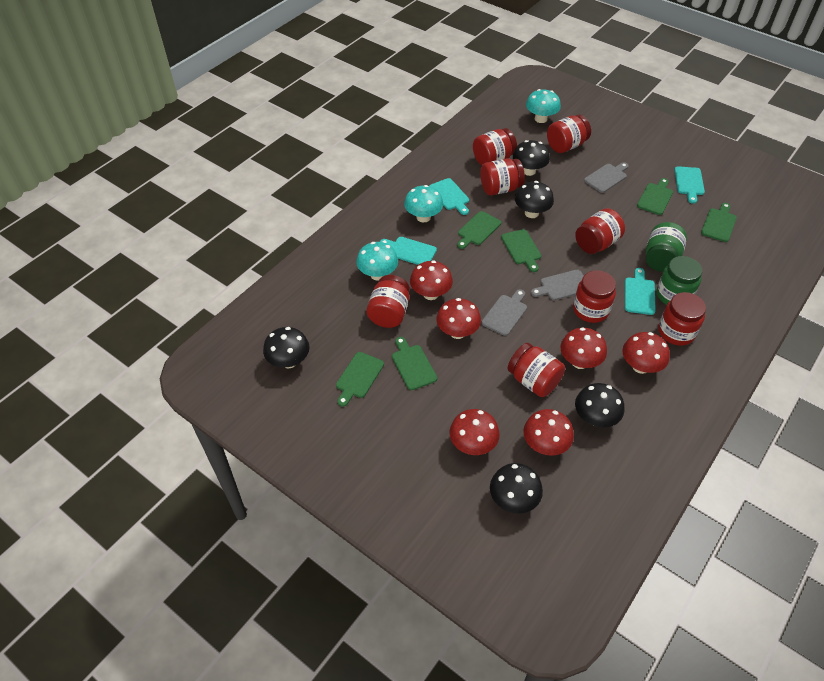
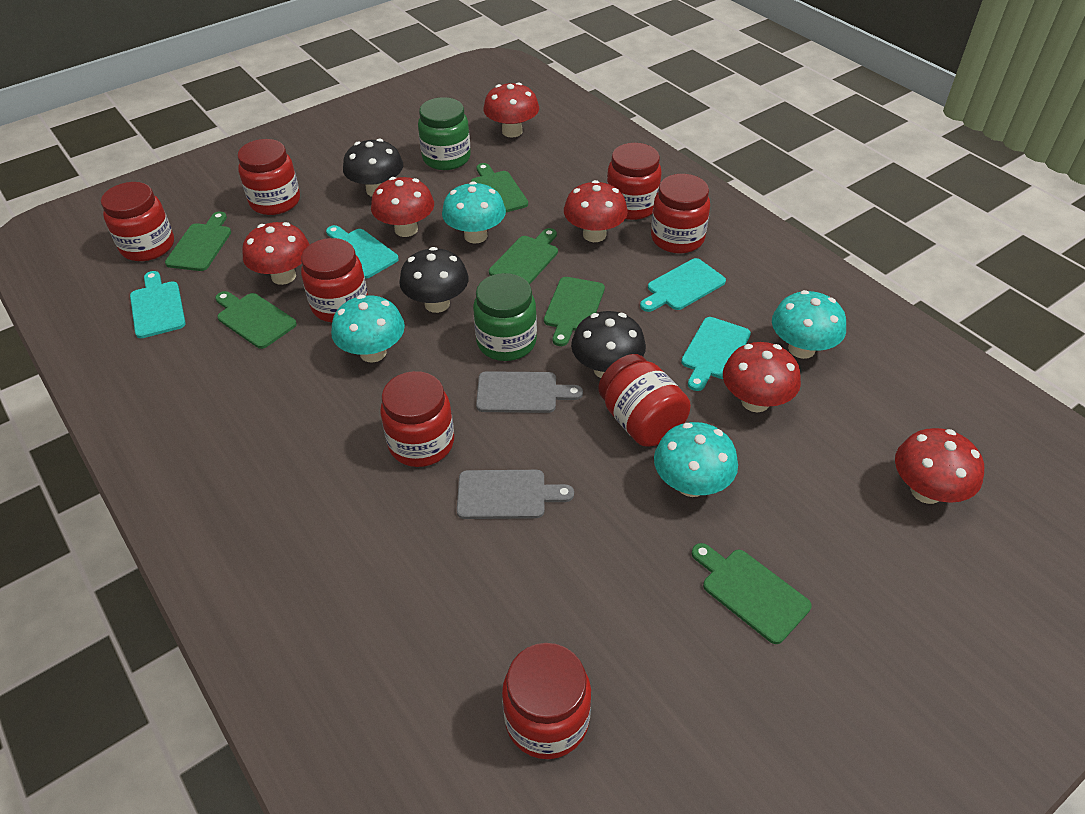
black mushroom: 5 -> 3
grey cutting board: 3 -> 2
turquoise mushroom: 3 -> 4

